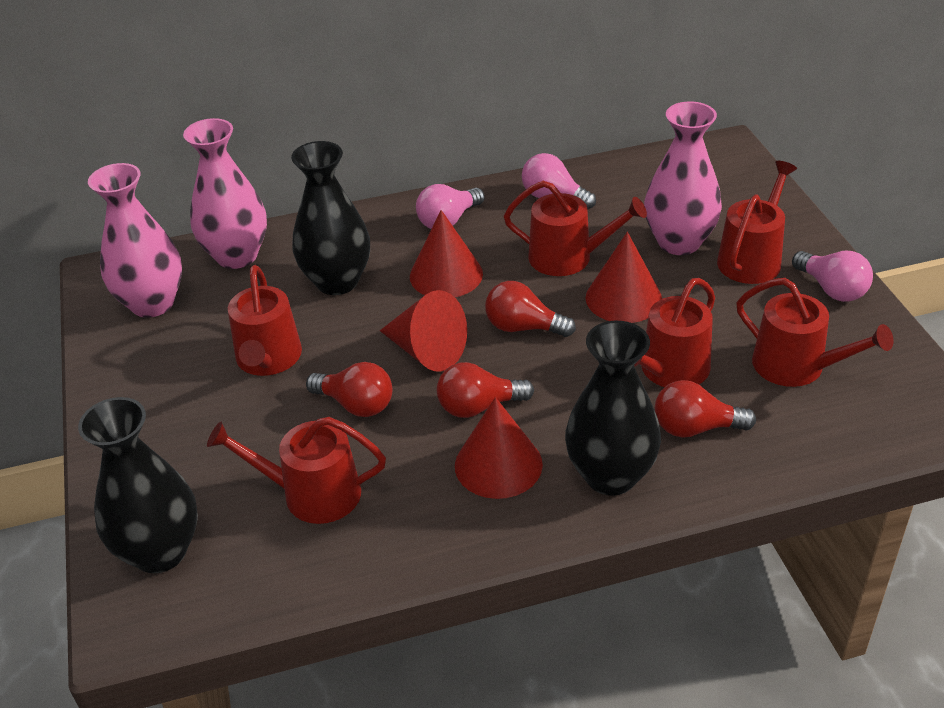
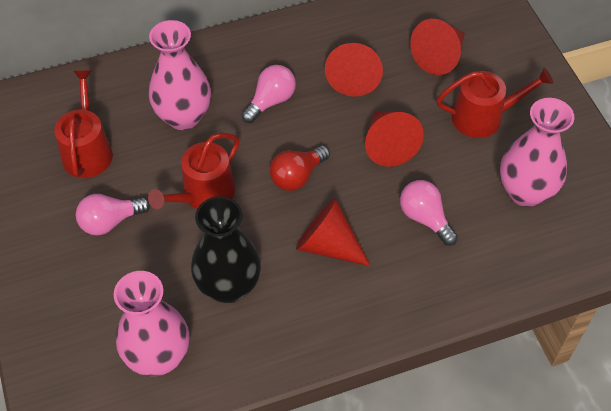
black vase: 3 -> 1
red light bulb: 4 -> 1
red watering can: 6 -> 3

